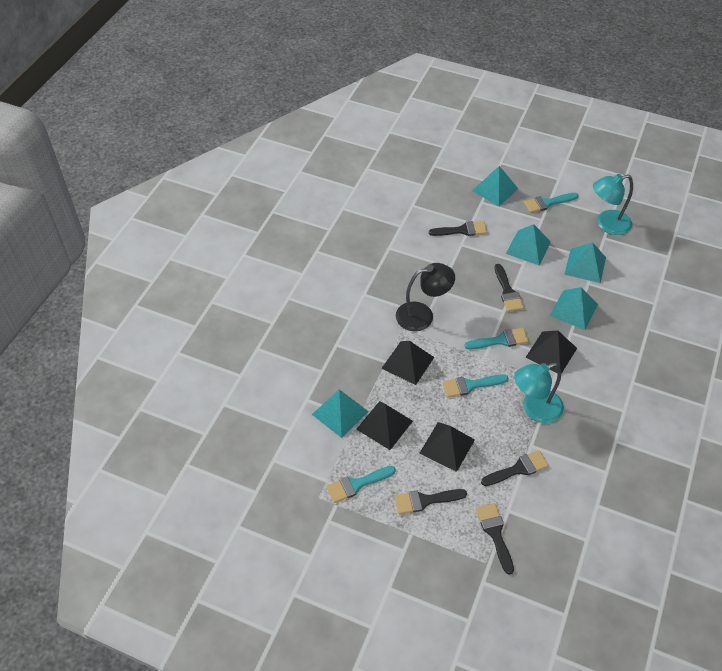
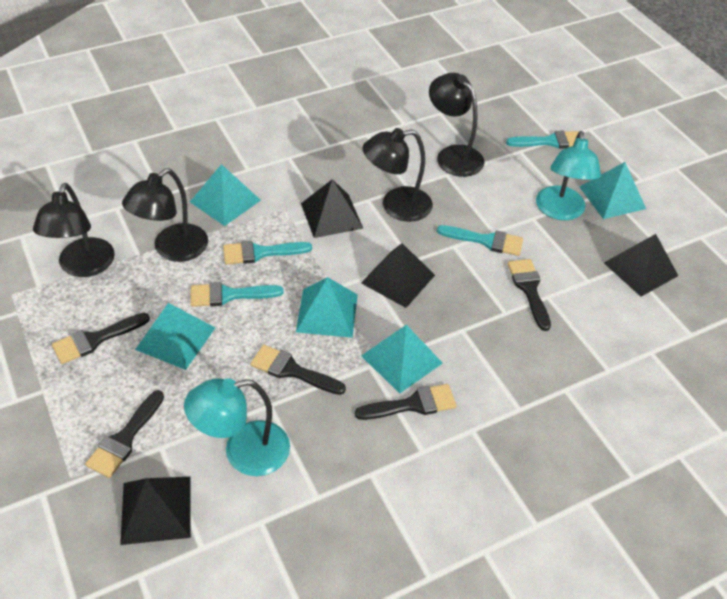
black lamp: 1 -> 4

